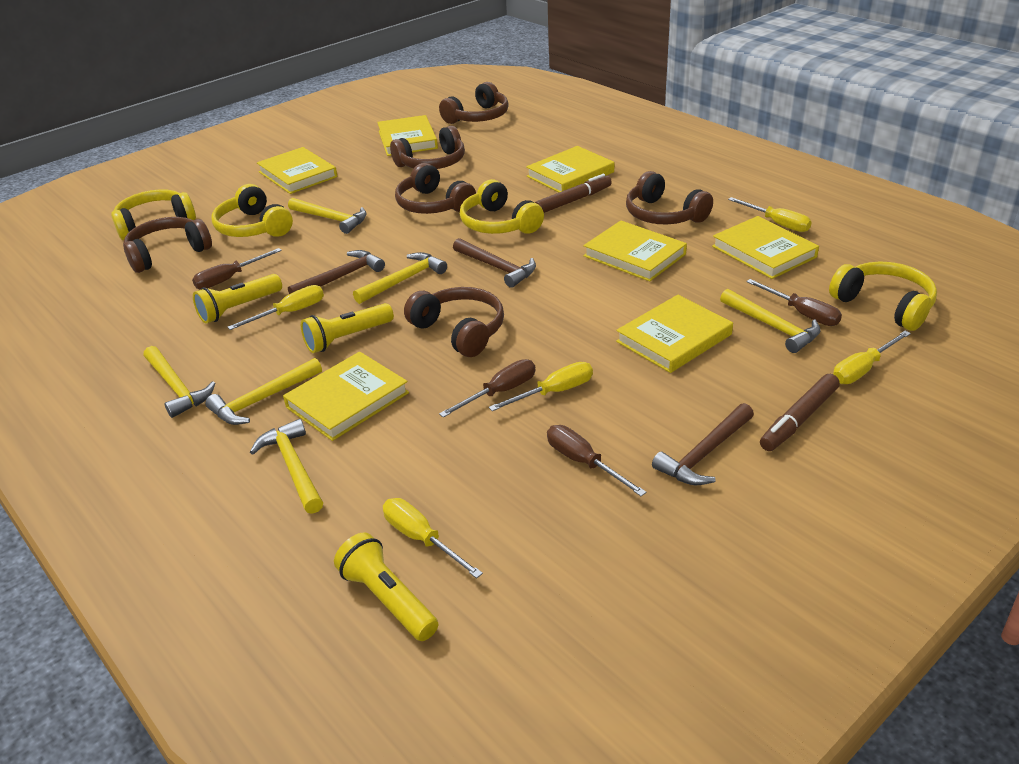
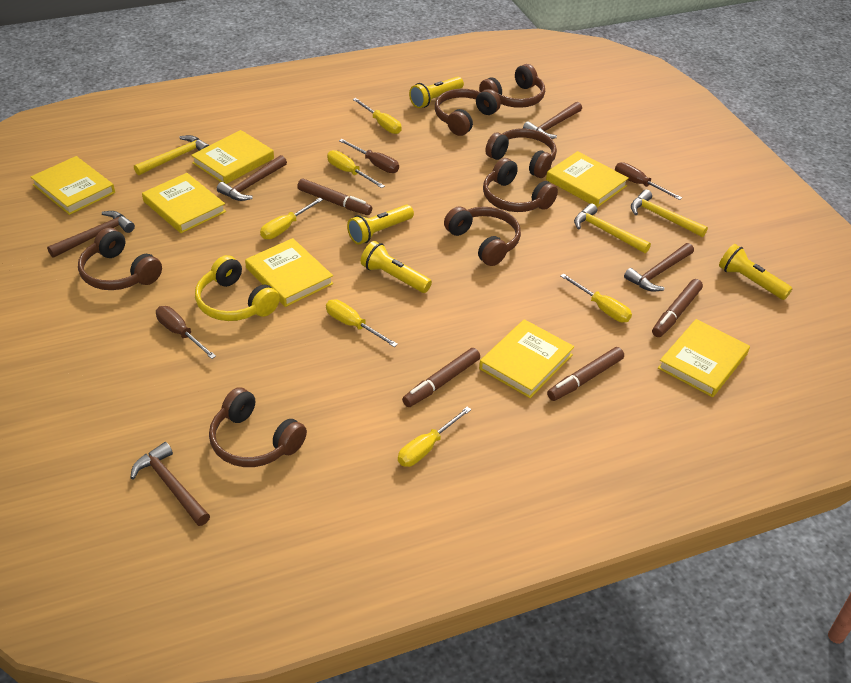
brown hammer: 3 -> 5
brown headphones: 6 -> 7
brown marker: 2 -> 4
brown screwdriver: 4 -> 3
yellow flashlight: 3 -> 4
yellow hammer: 6 -> 3
yellow headphones: 4 -> 1
yellow screwdriver: 5 -> 6

